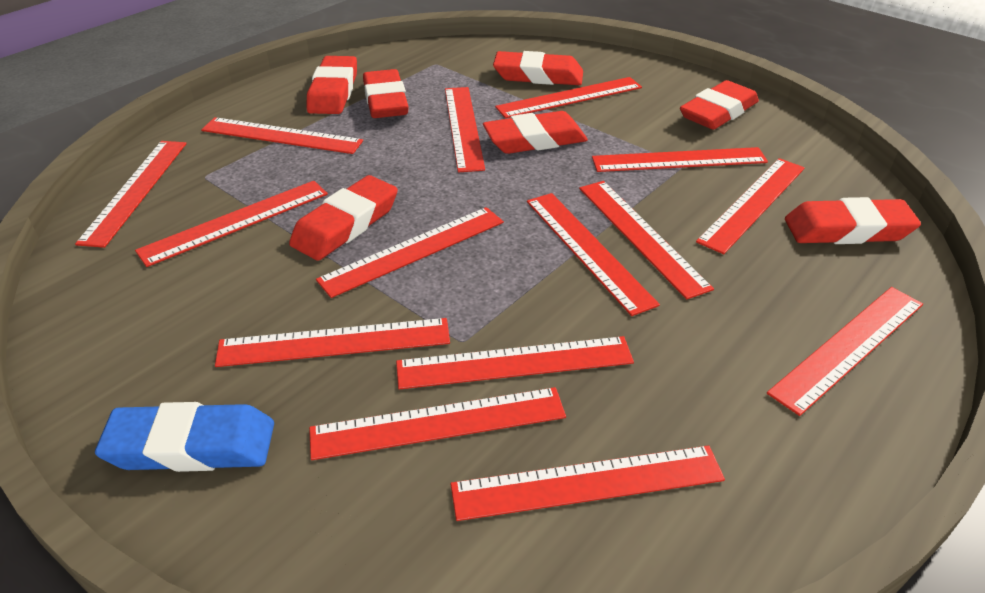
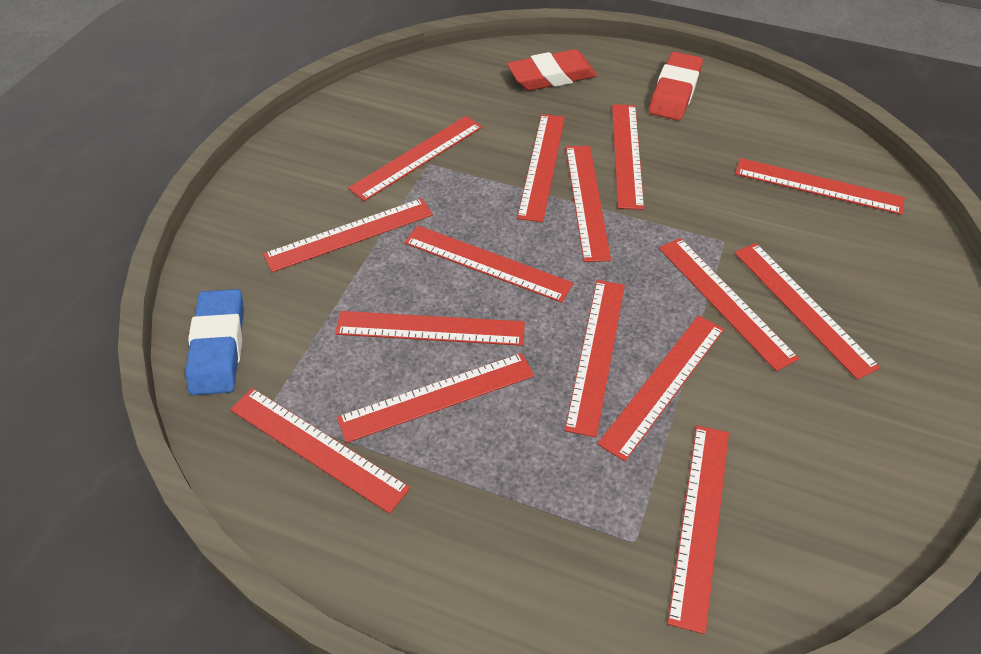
red eraser: 7 -> 2

